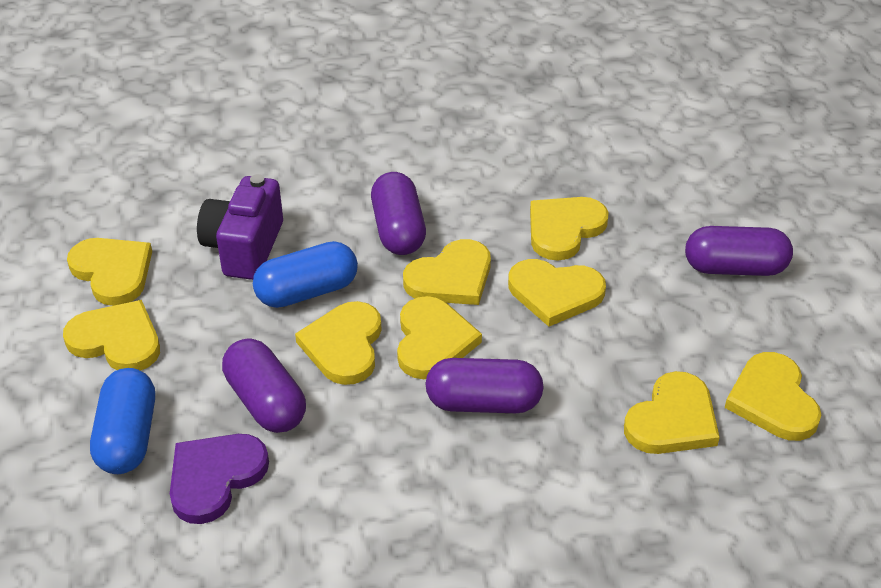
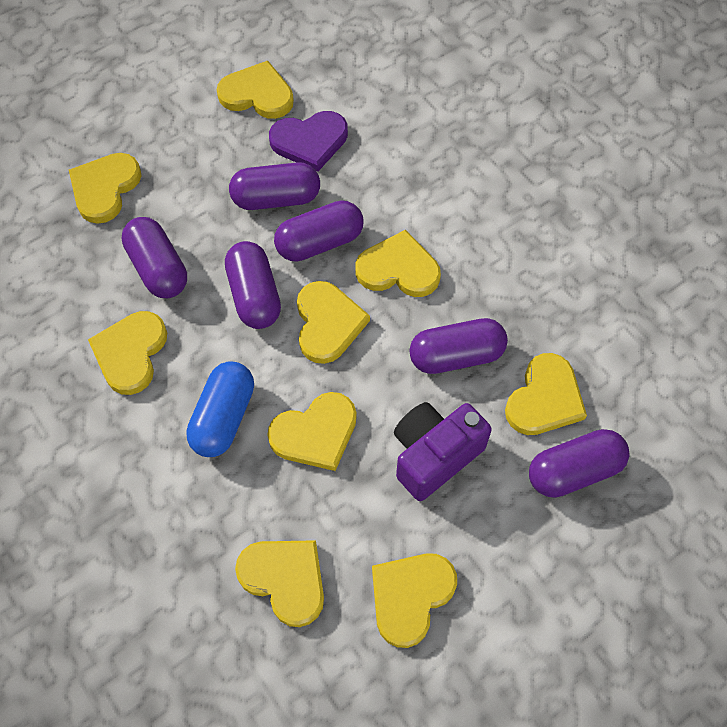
blue capsule: 2 -> 1
purple capsule: 4 -> 6

